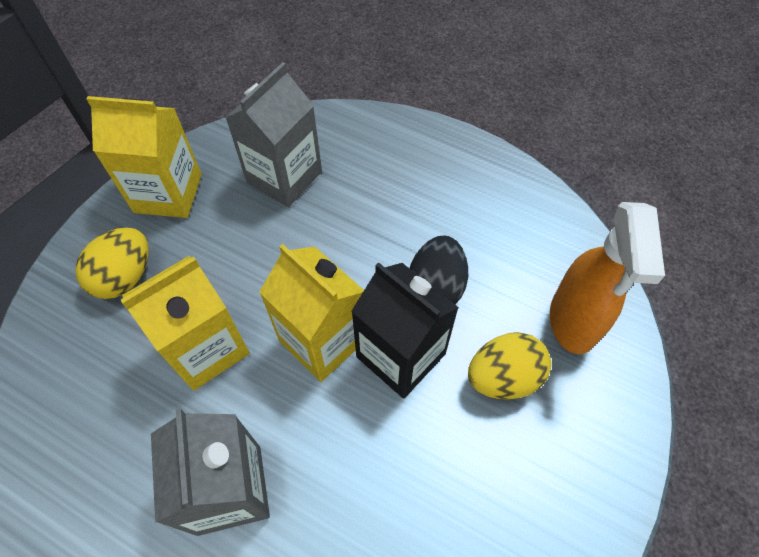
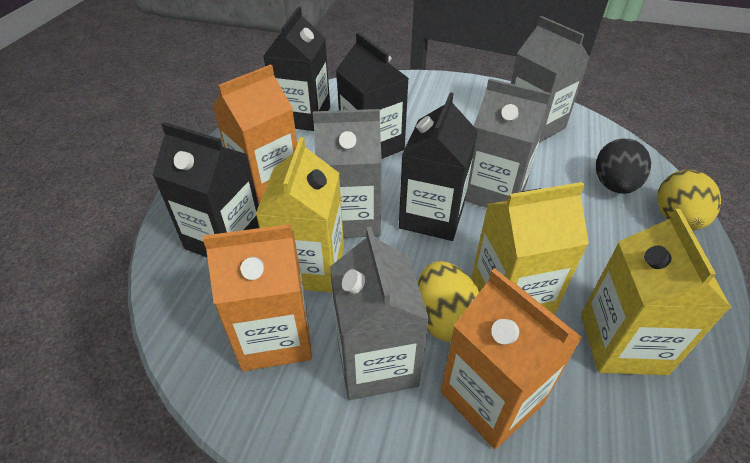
black carton: 1 -> 4
grey carton: 2 -> 4
orange carton: 0 -> 3
orange spray bottle: 1 -> 0

